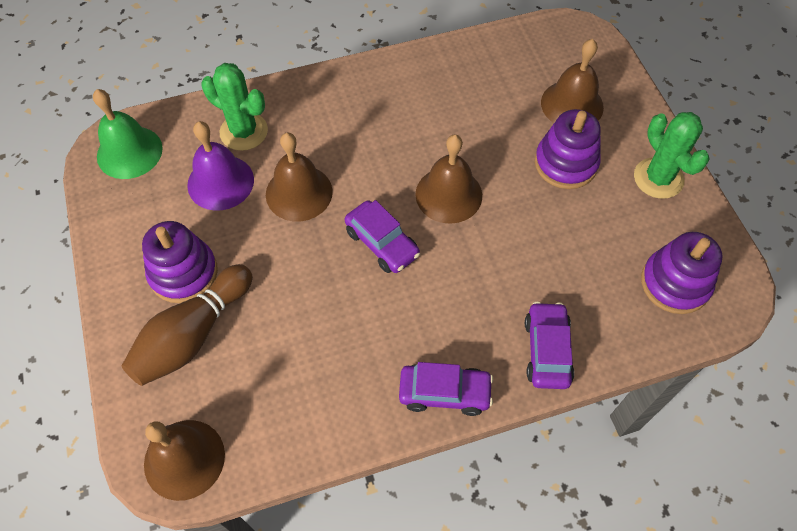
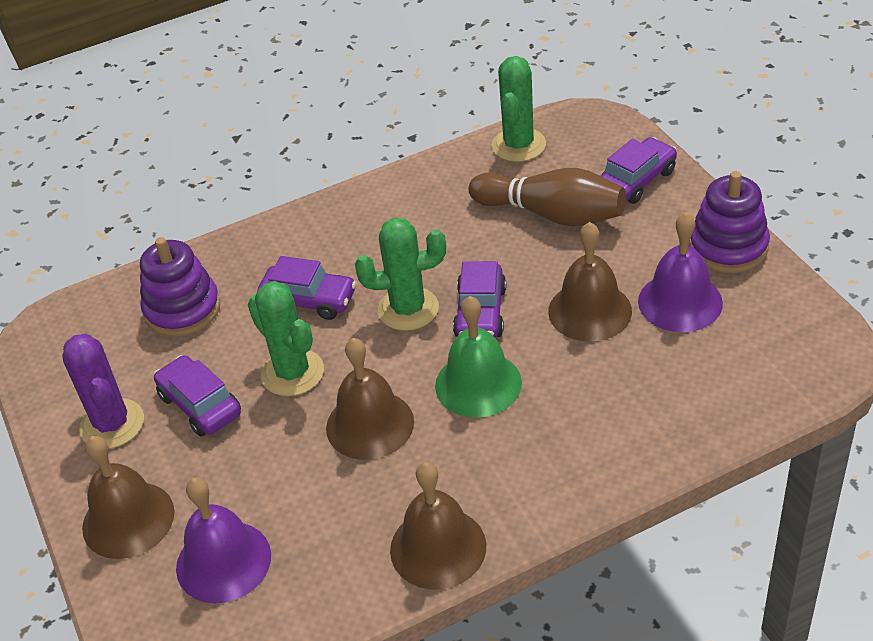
green cactus: 2 -> 3
purple bell: 1 -> 2
purple cactus: 0 -> 1
purple car: 3 -> 4
purple stacking toy: 3 -> 2

